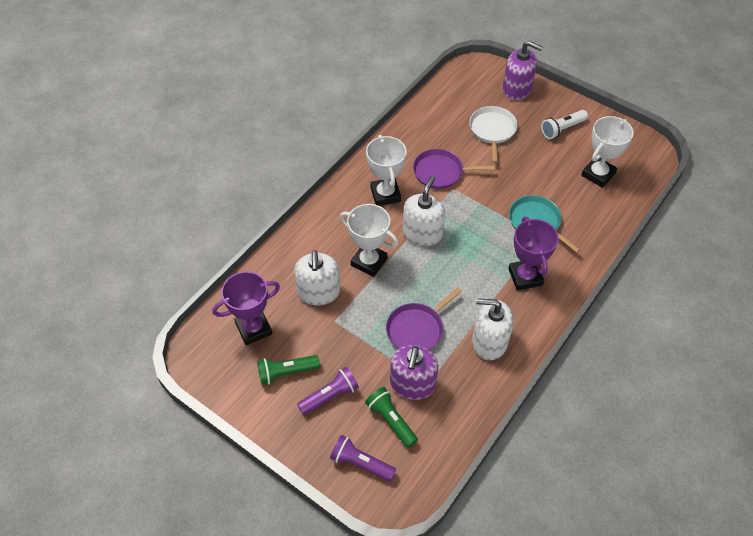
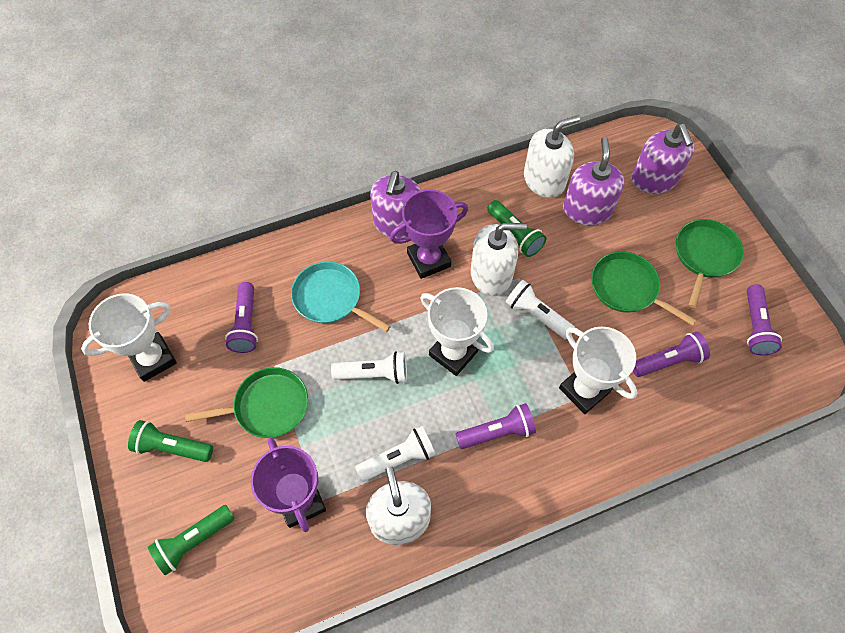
green flashlight: 2 -> 3
green pan: 0 -> 3
purple flashlight: 2 -> 4
purple pan: 2 -> 0
purple soap dispenser: 2 -> 3
white flashlight: 1 -> 3
white pan: 1 -> 0

